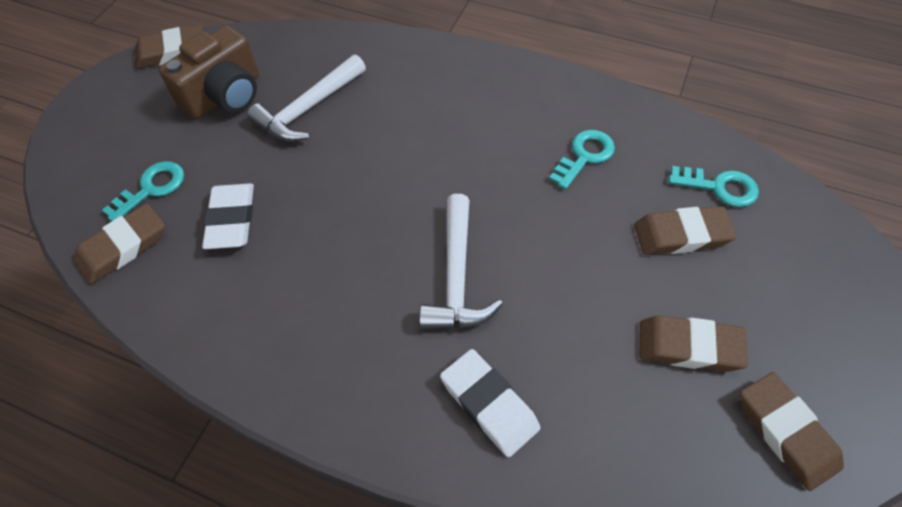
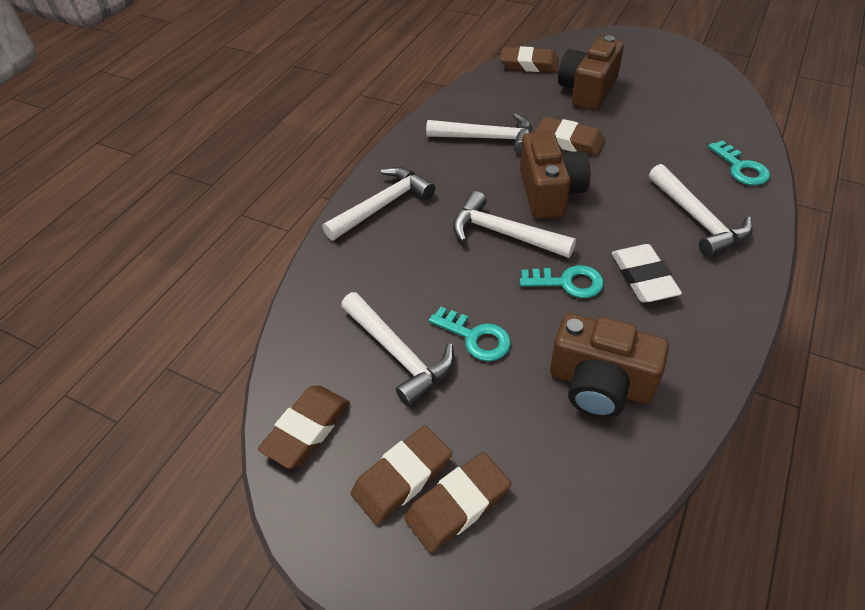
brown camera: 1 -> 3
white eraser: 2 -> 1
white hammer: 2 -> 5

